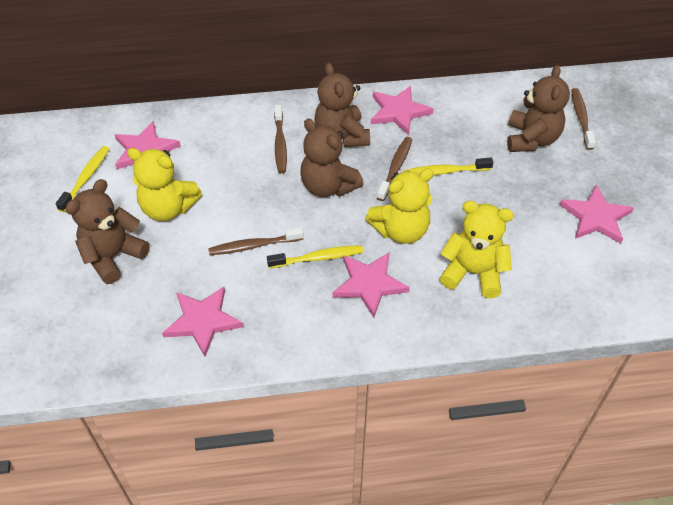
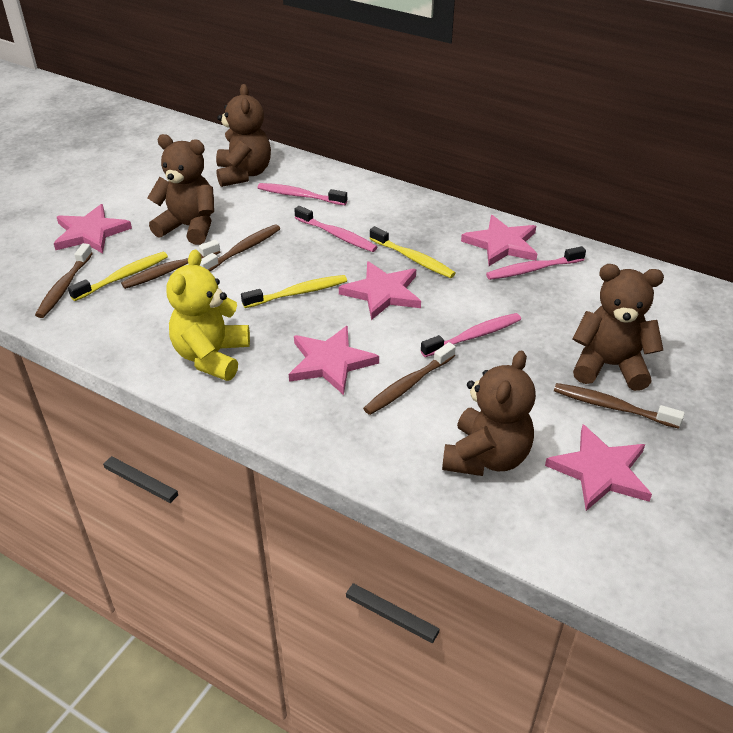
brown toothbrush: 4 -> 5
pink toothbrush: 0 -> 4
yellow teddy bear: 3 -> 1

